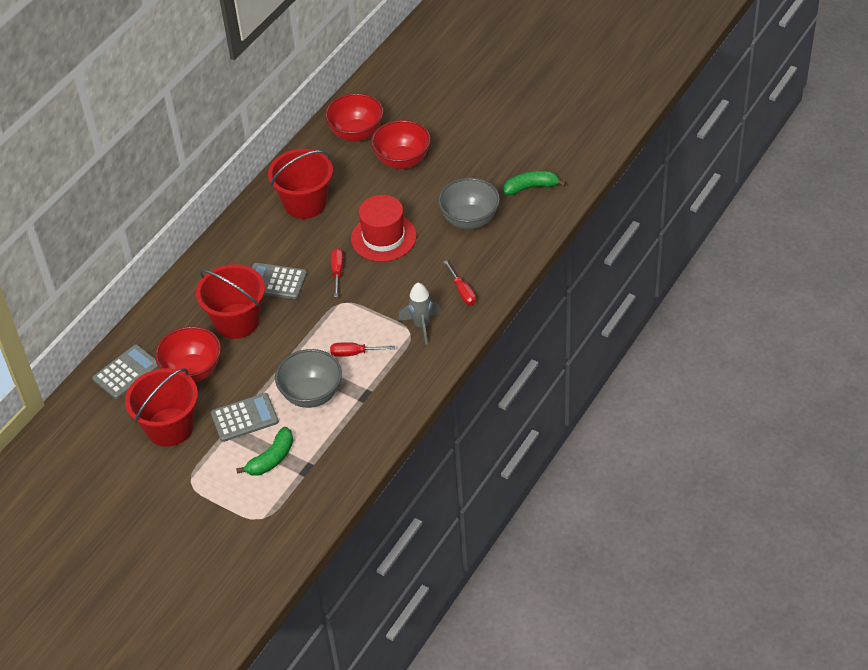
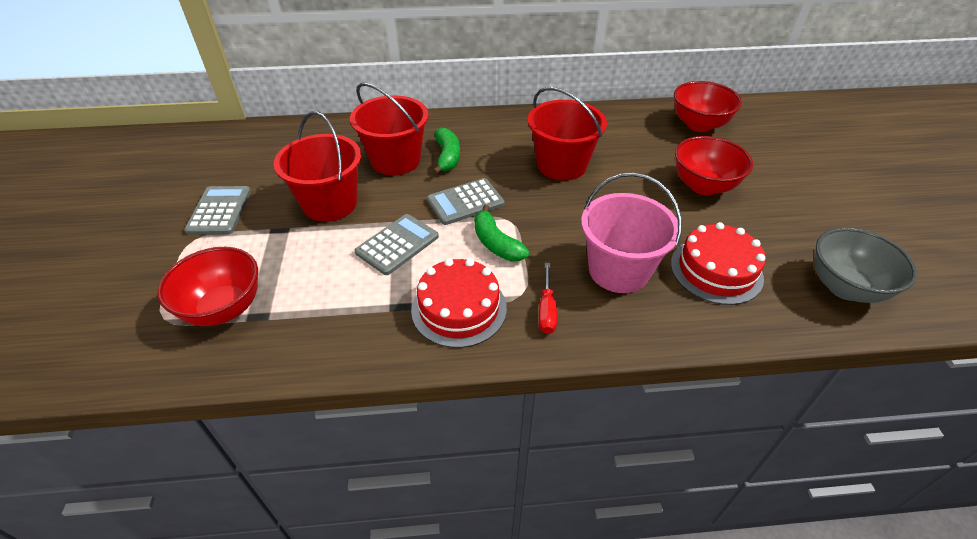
grey bowl: 2 -> 1
grey rocket: 1 -> 0
pink bucket: 0 -> 1
red cake: 0 -> 2
red hat: 1 -> 0
red screwdriver: 3 -> 1

